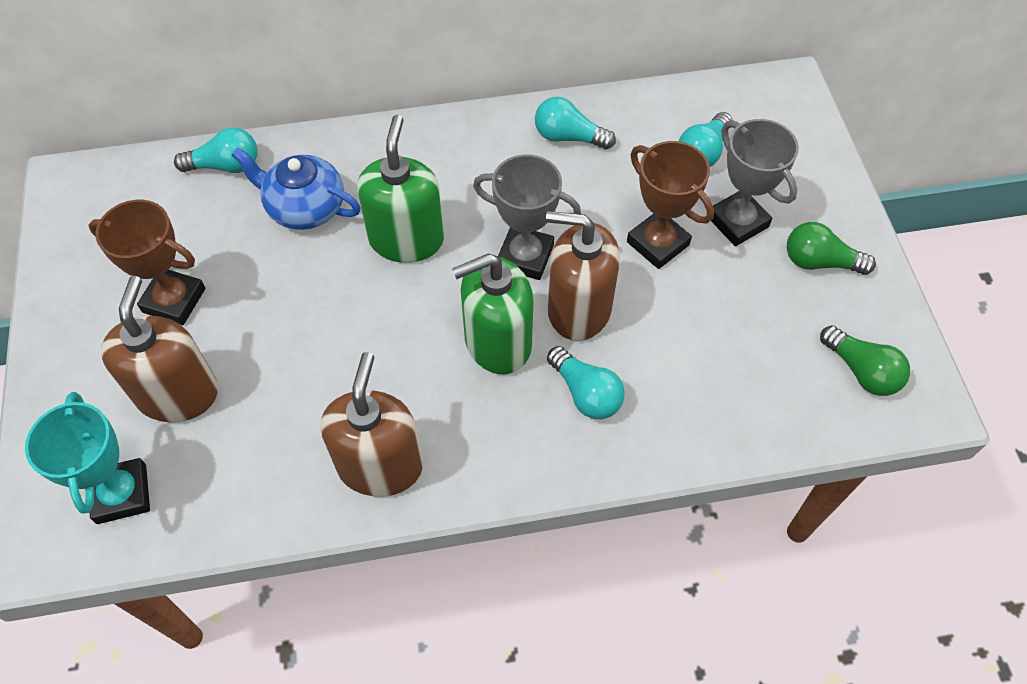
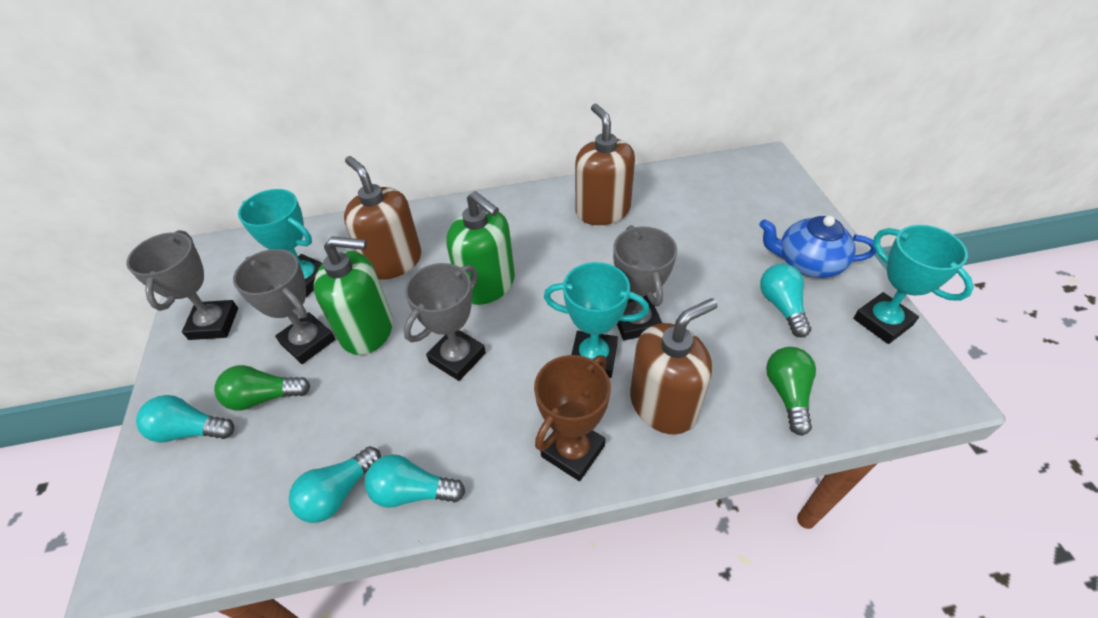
brown trophy: 2 -> 1
grey trophy: 2 -> 4
turquoise trophy: 1 -> 3

